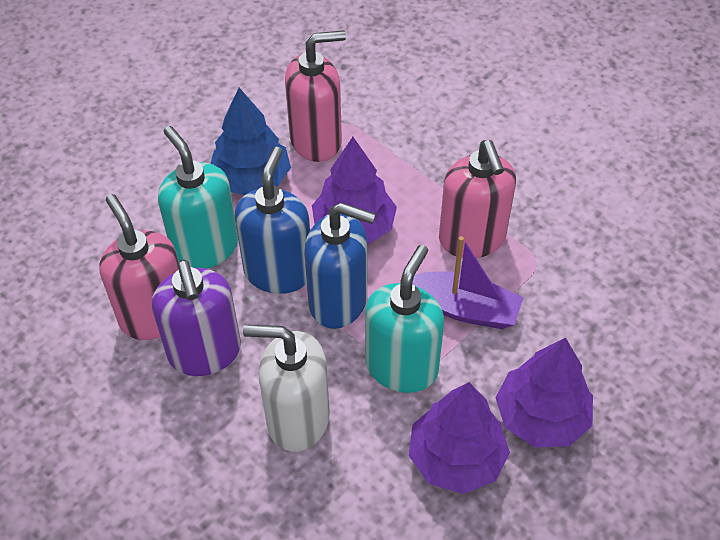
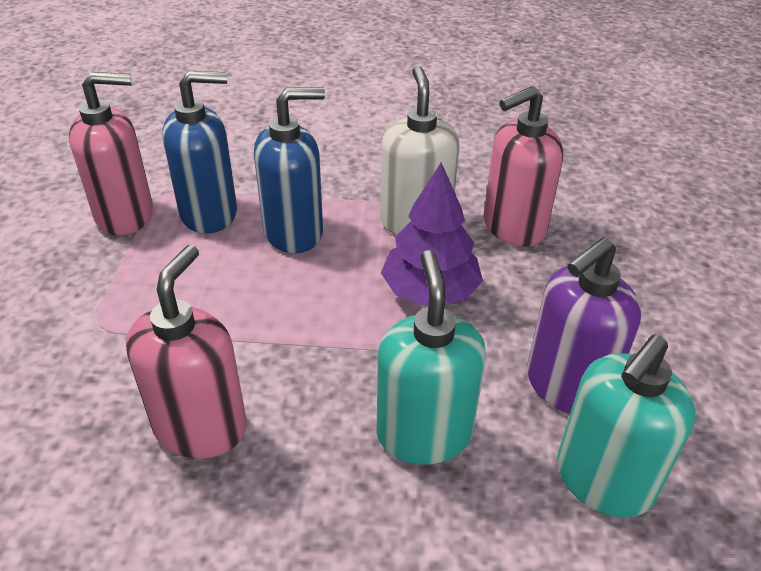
blue tree: 1 -> 0
purple boat: 1 -> 0
purple tree: 3 -> 1

